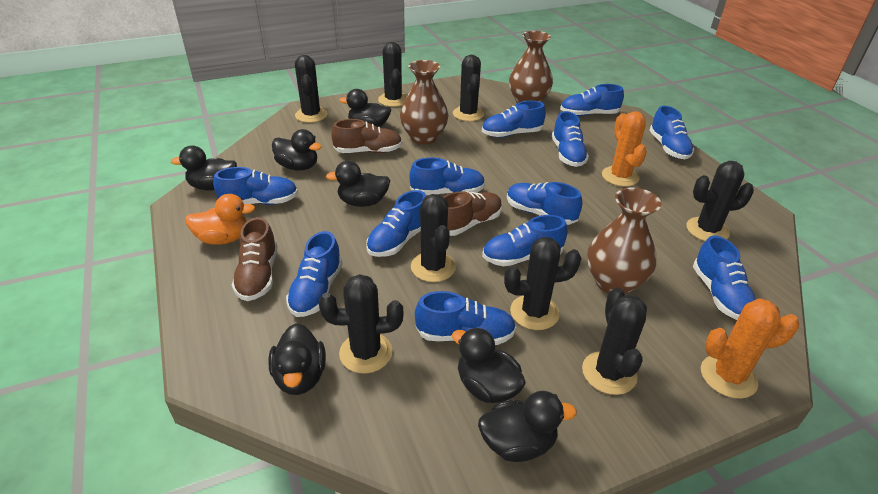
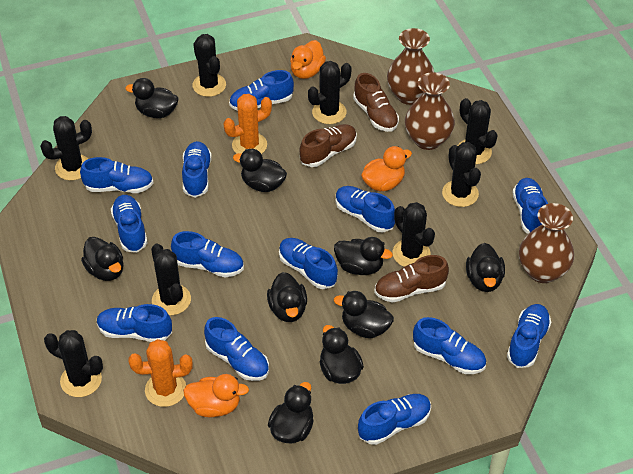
black duck: 7 -> 9
blue shoe: 12 -> 13
orange duck: 1 -> 3

